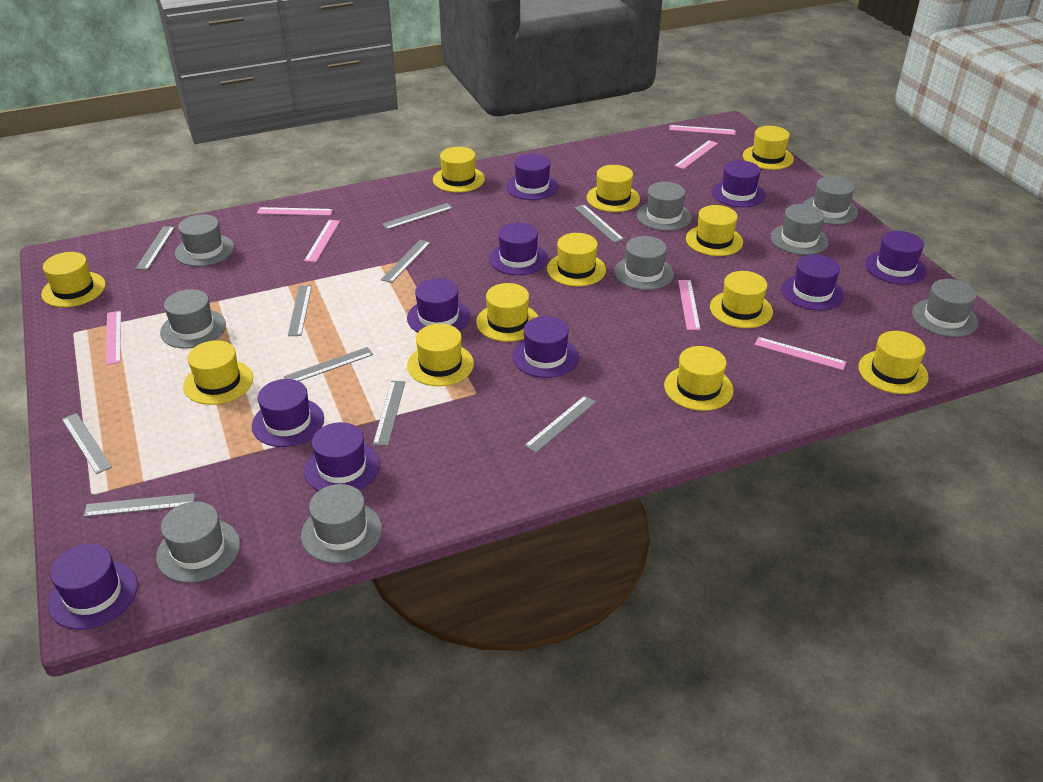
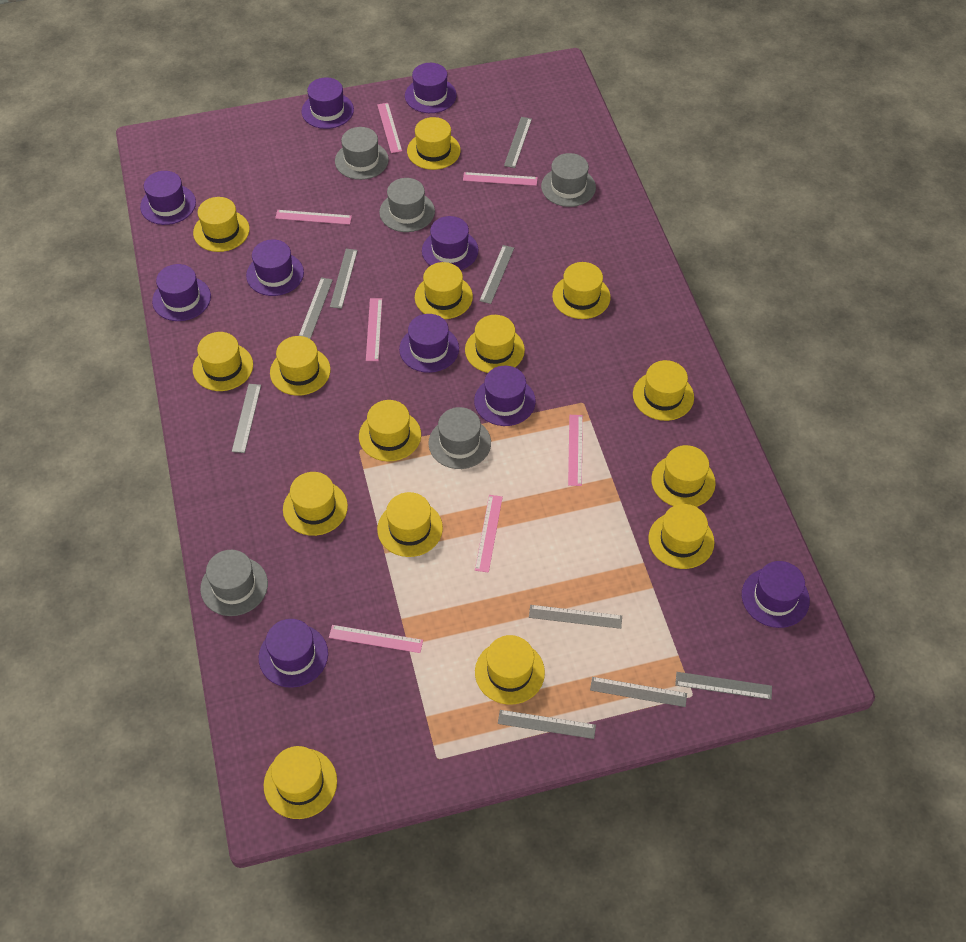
grey hat: 9 -> 5
grey ruler: 10 -> 9
yellow hat: 12 -> 15

